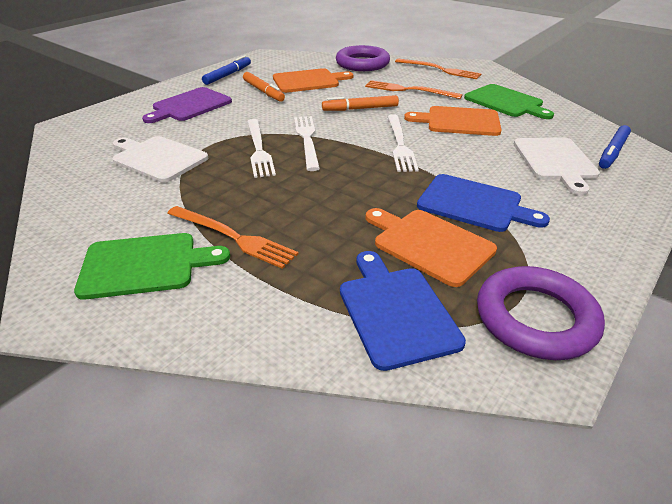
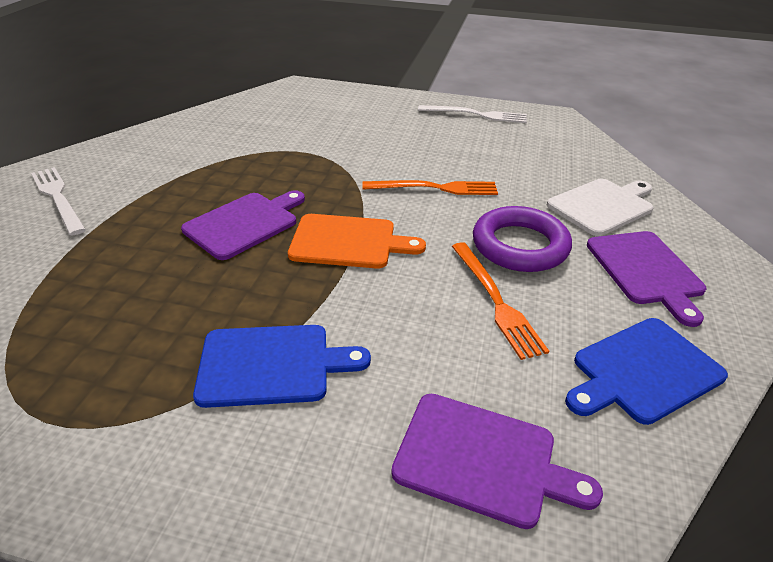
blue marker: 2 -> 0
green cutting board: 2 -> 0
orange cutting board: 3 -> 1
orange fork: 3 -> 2
orange marker: 2 -> 0
purple cutting board: 1 -> 3
purple ring: 2 -> 1
white cutting board: 2 -> 1
white fork: 3 -> 2

